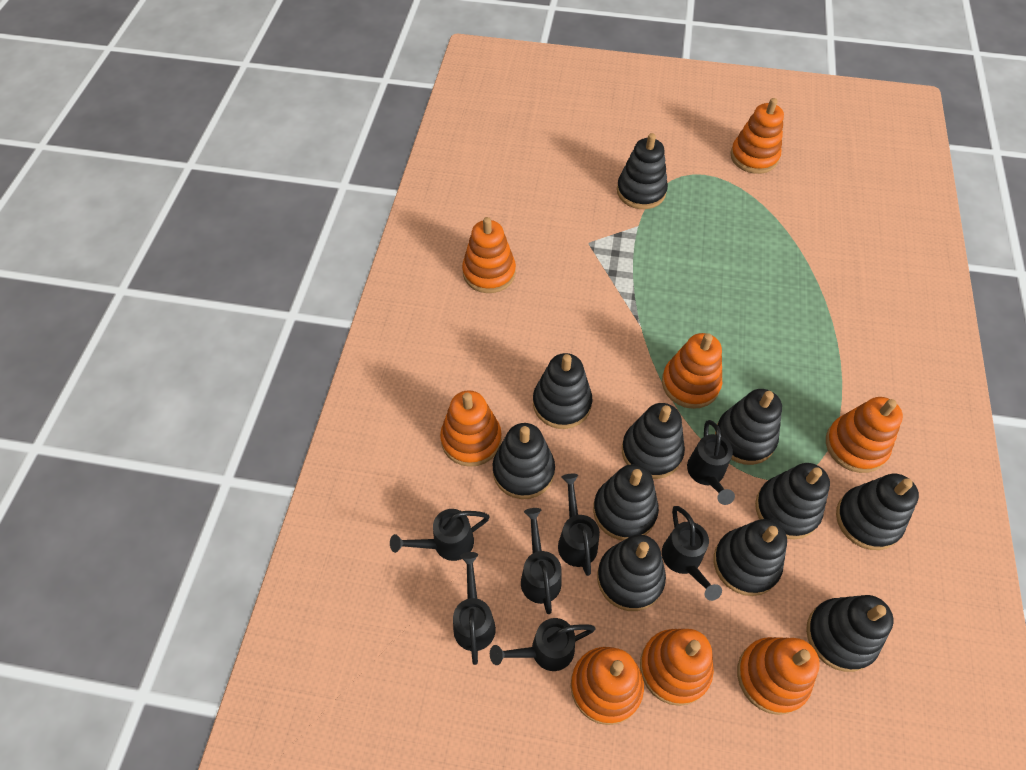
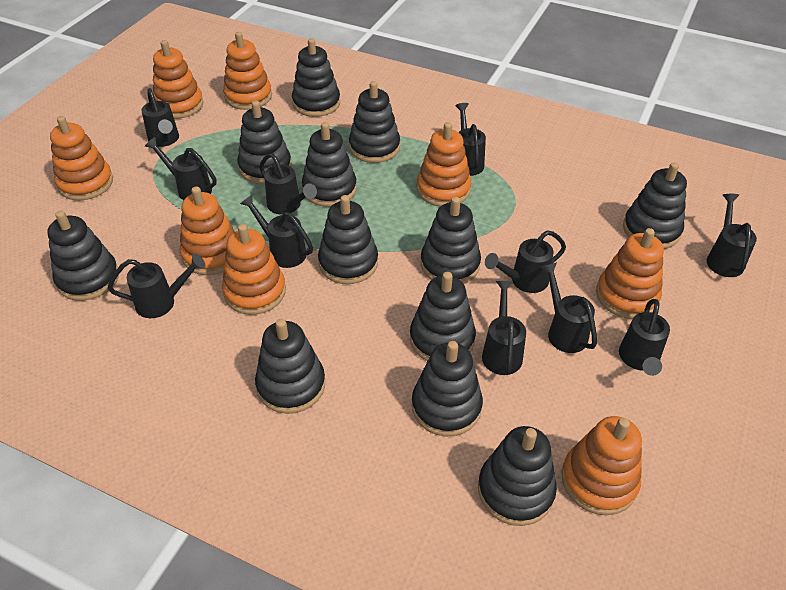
black stacking toy: 11 -> 12
black watering can: 7 -> 11

